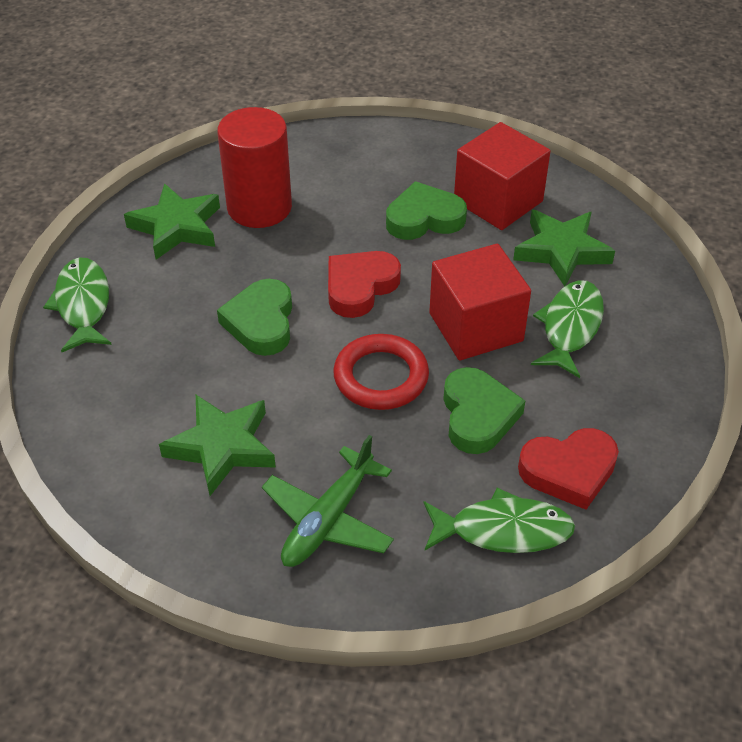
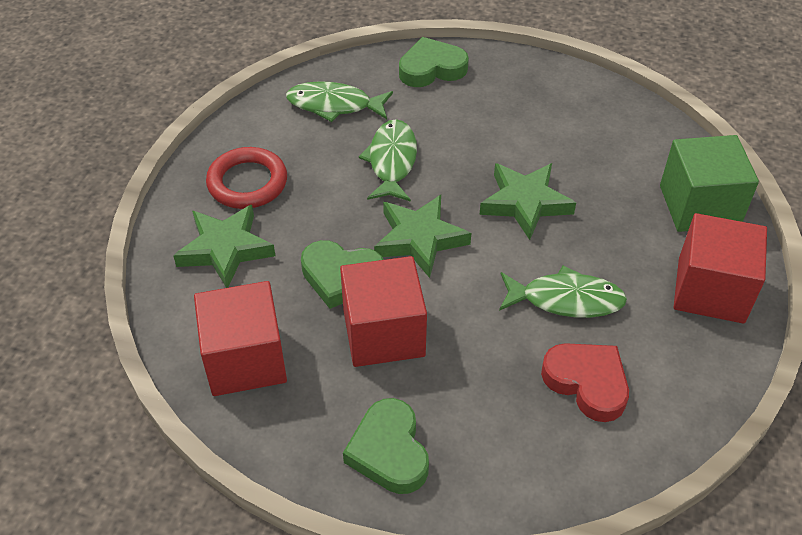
green cube: 0 -> 1
green plane: 1 -> 0
red cube: 2 -> 3
red cylinder: 1 -> 0
red heart: 2 -> 1

